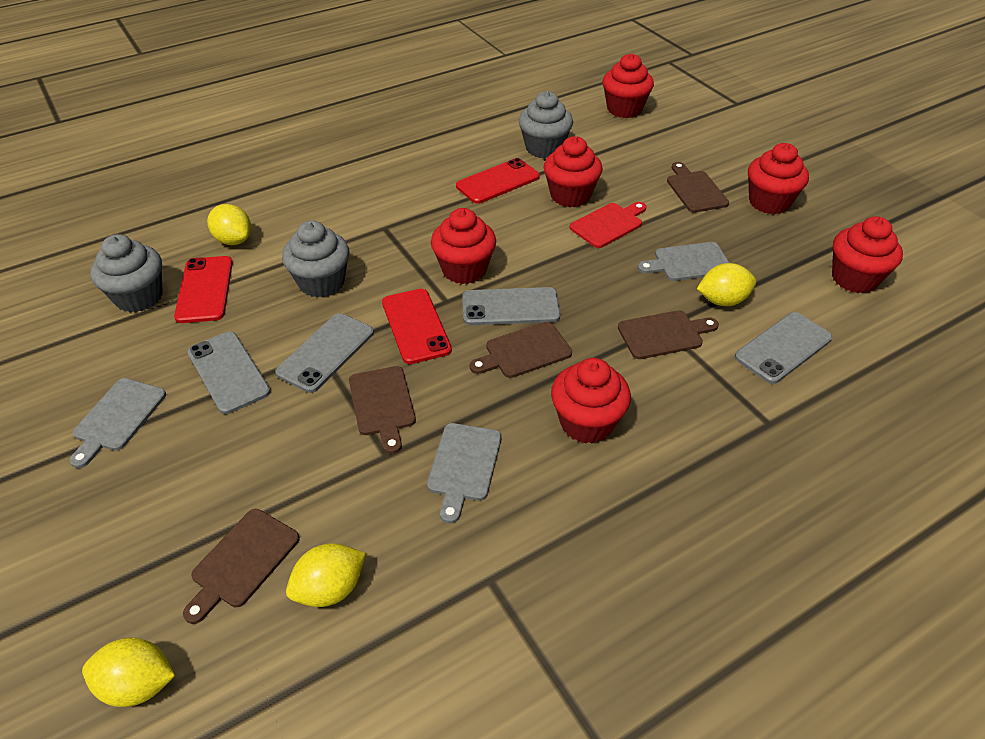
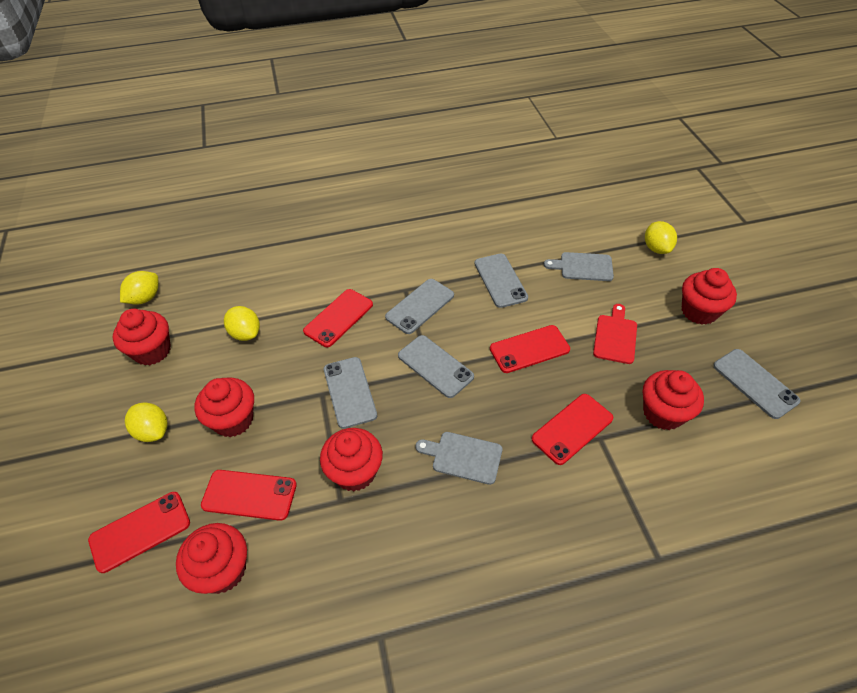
brown cutting board: 5 -> 0
grey cupcake: 3 -> 0
grey cutting board: 3 -> 2
grey phone: 4 -> 5
red phone: 3 -> 5

